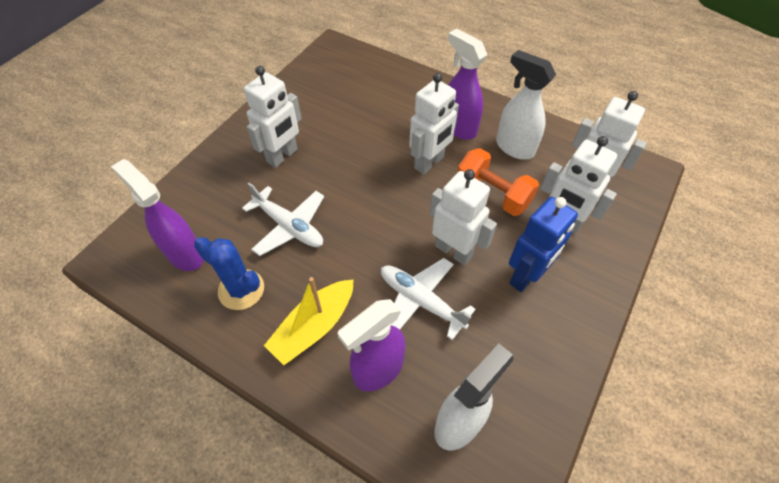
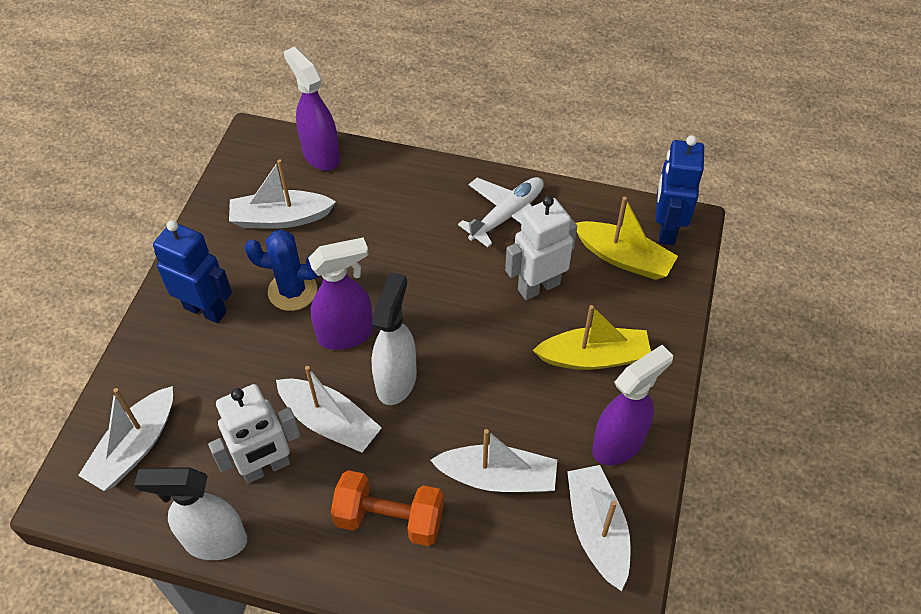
blue robot: 1 -> 2
white boat: 0 -> 5
white plane: 2 -> 1
white robot: 5 -> 2
yellow boat: 1 -> 2

